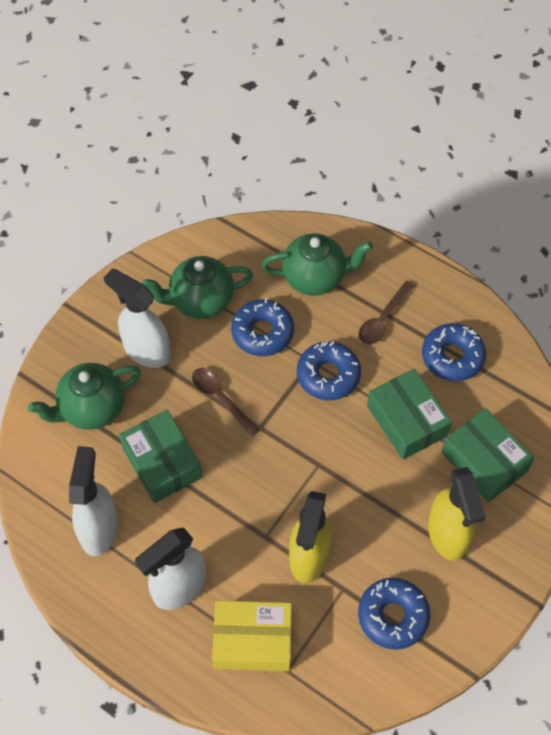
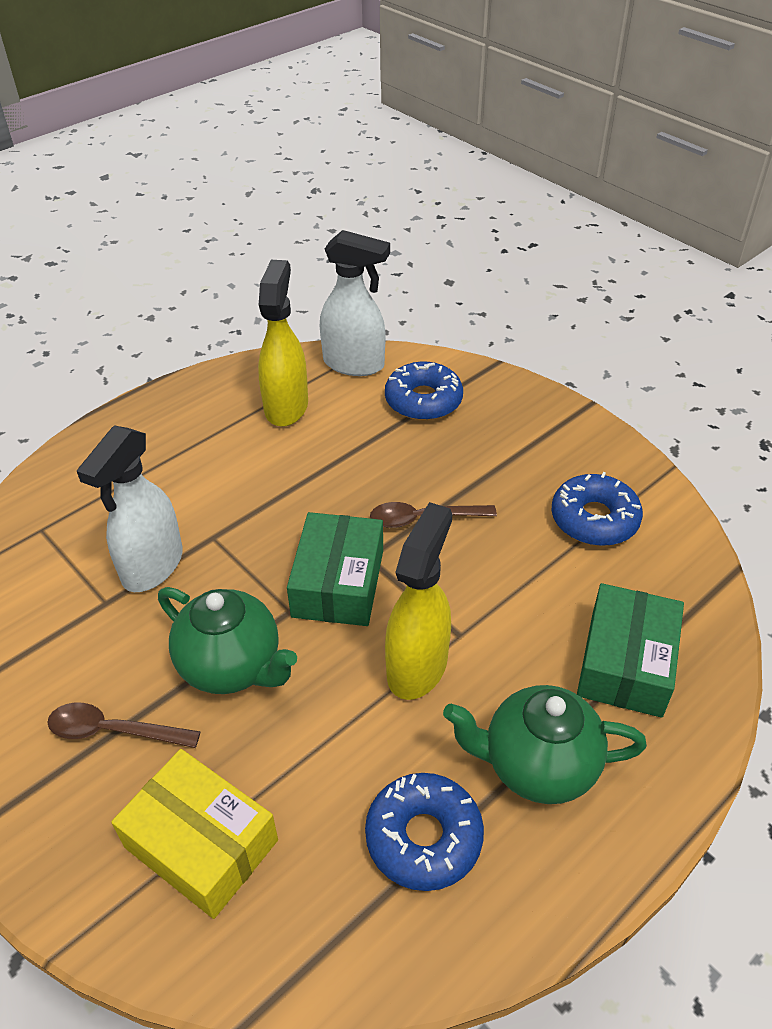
blue donut: 4 -> 3
green box: 3 -> 2
green teapot: 3 -> 2
white spray bottle: 3 -> 2

